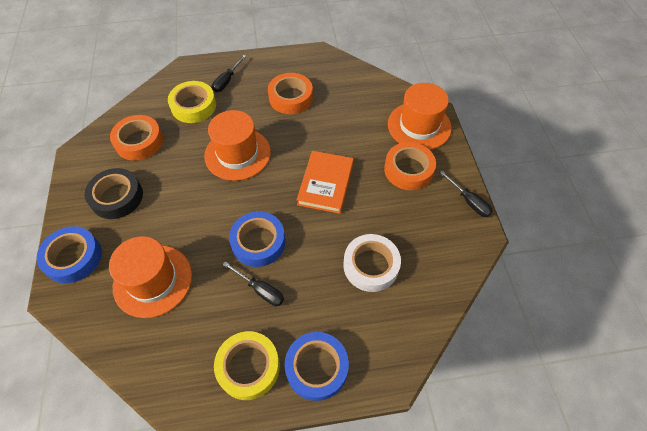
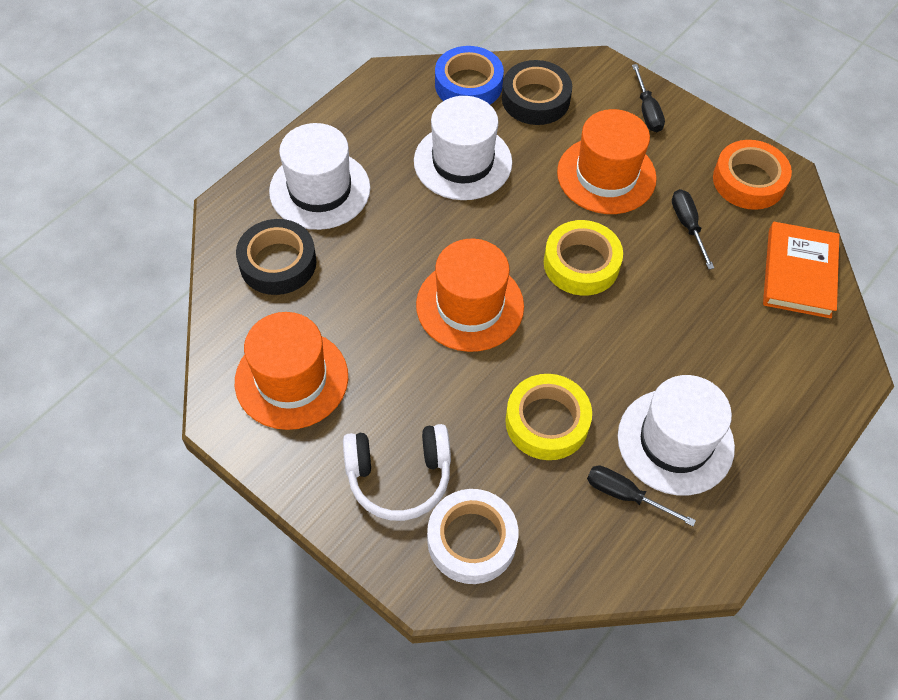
black tape: 1 -> 2
blue tape: 3 -> 1
orange tape: 3 -> 1
white hat: 0 -> 3
white headphones: 0 -> 1

